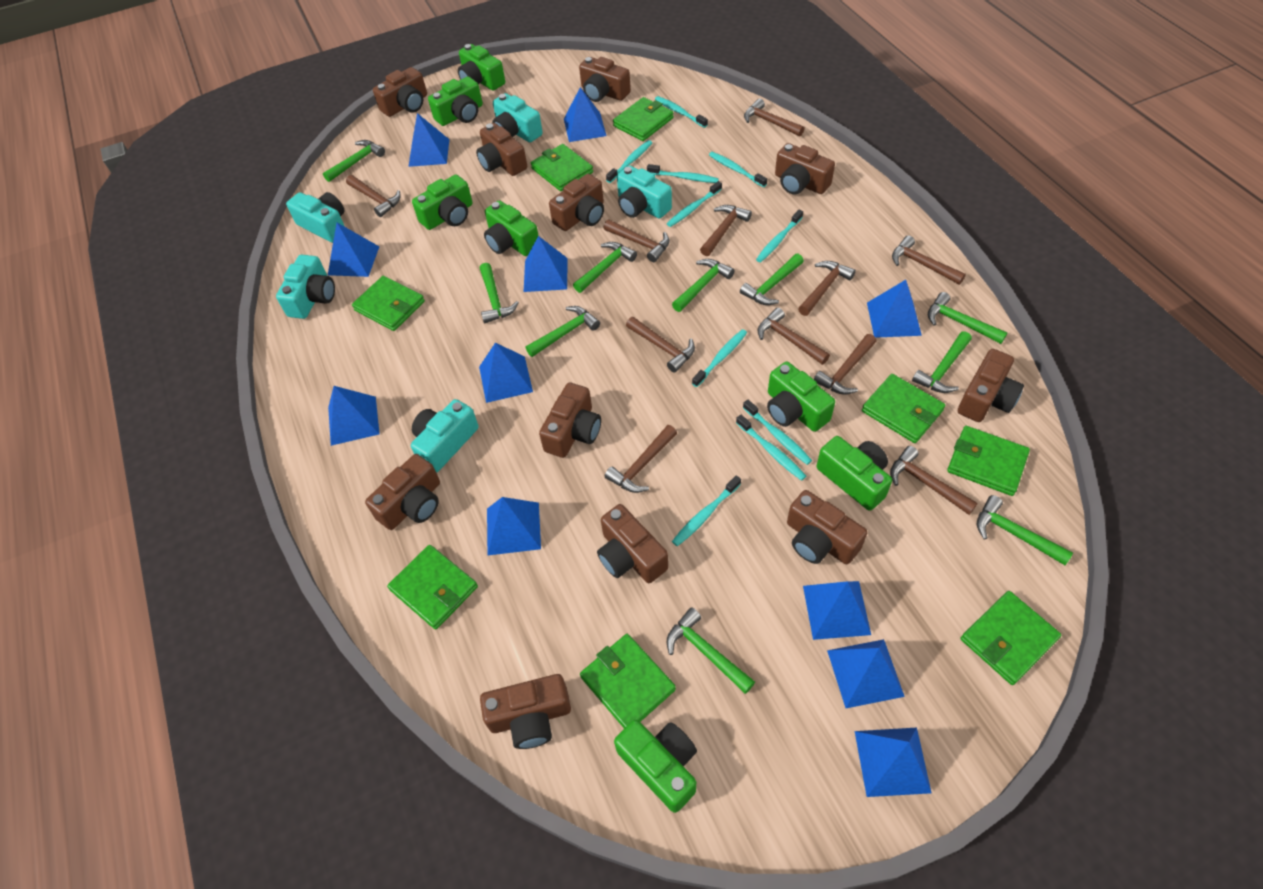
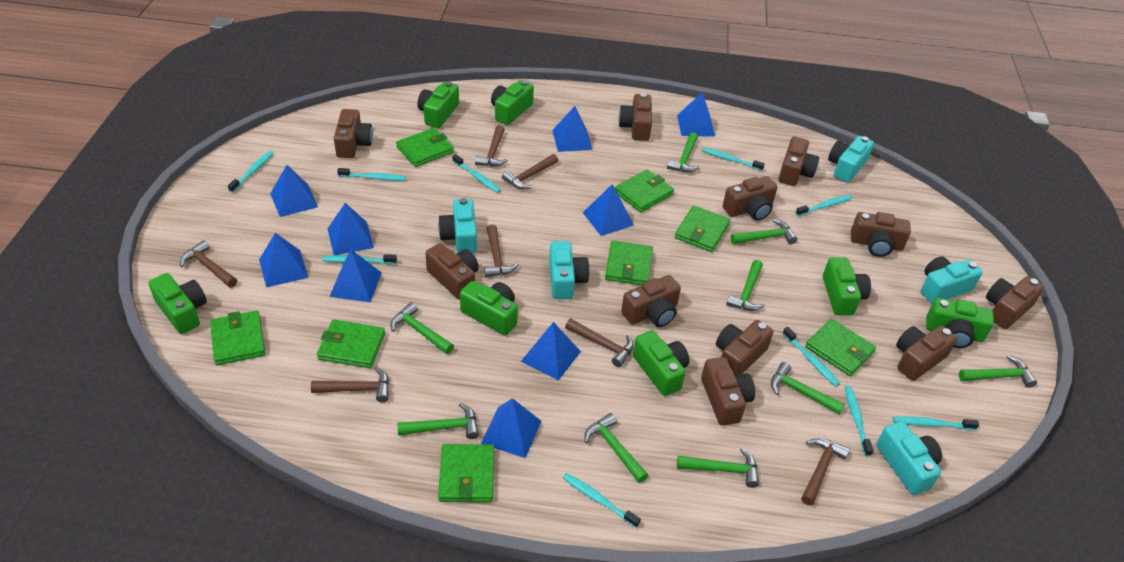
blue pyramid: 11 -> 9
brown hammer: 11 -> 7
green hammer: 10 -> 9

